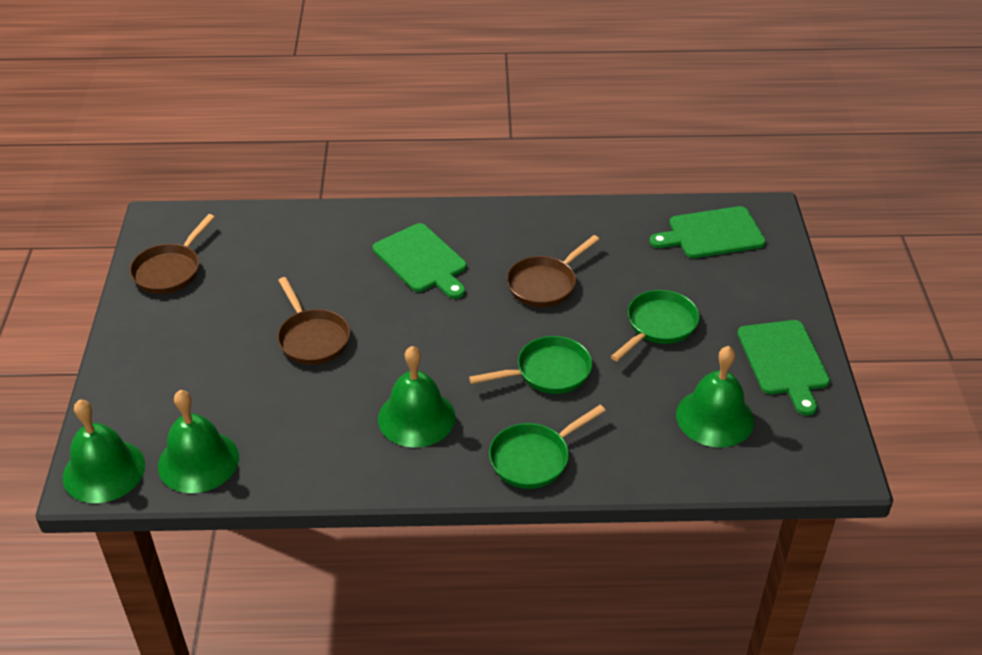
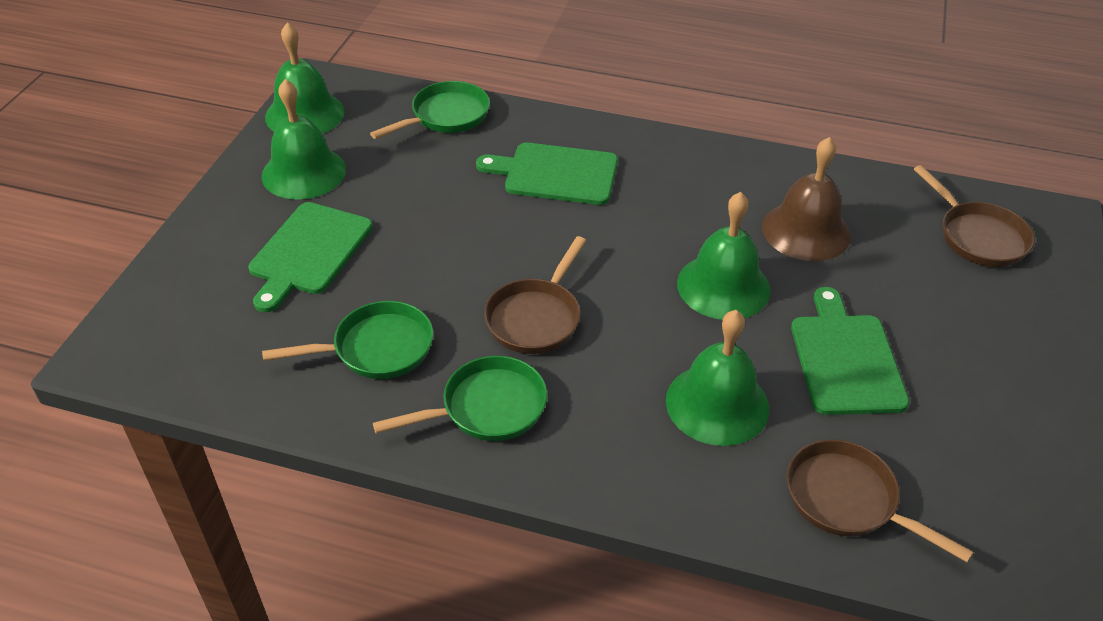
brown bell: 0 -> 1

